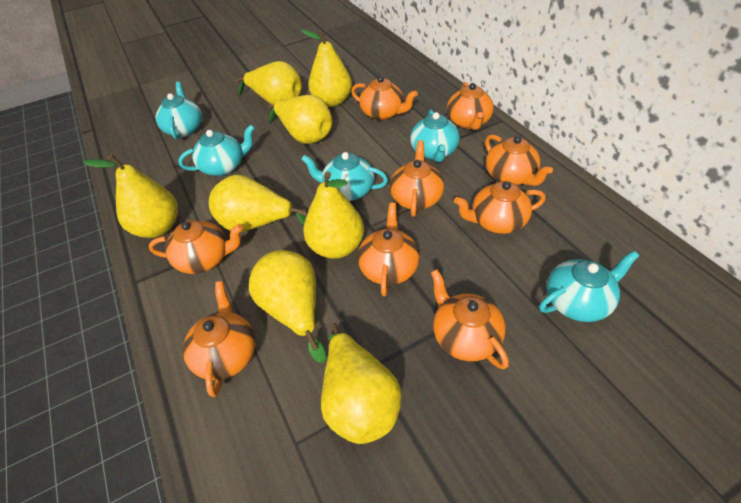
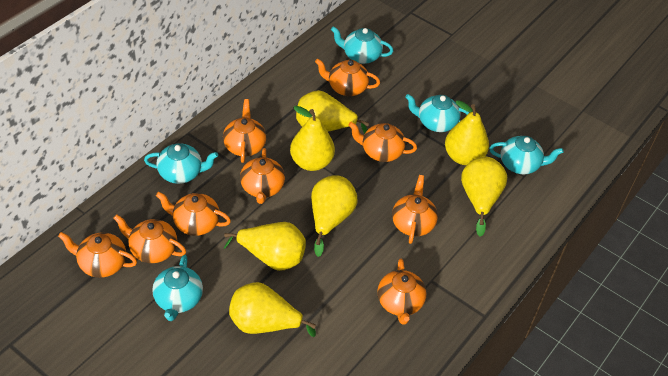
yellow pear: 8 -> 7

